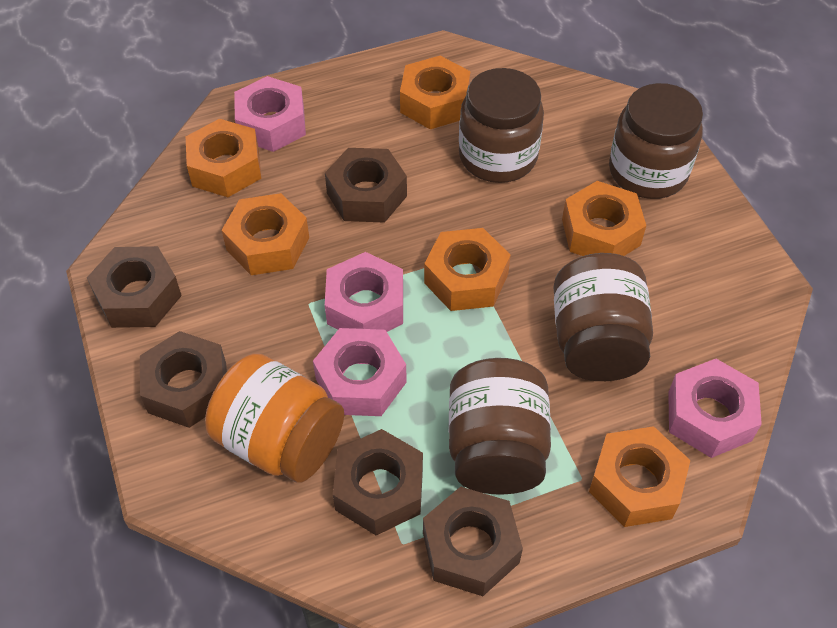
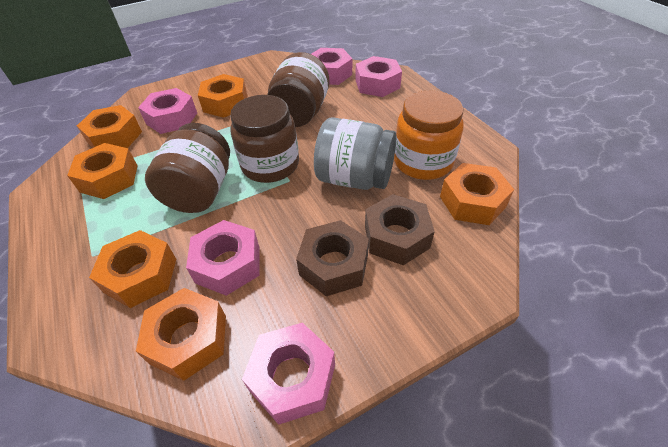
brown jar: 4 -> 3
brown nut: 5 -> 2
grey jar: 0 -> 1
pink nut: 4 -> 5

